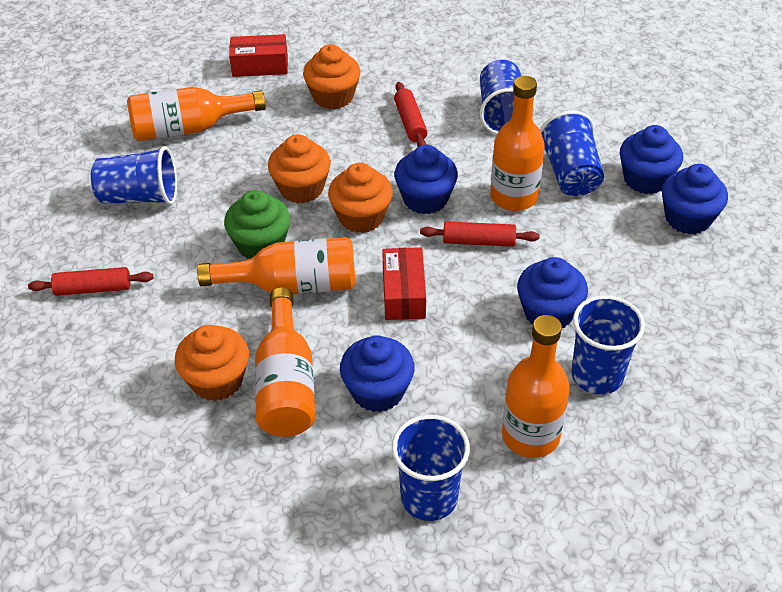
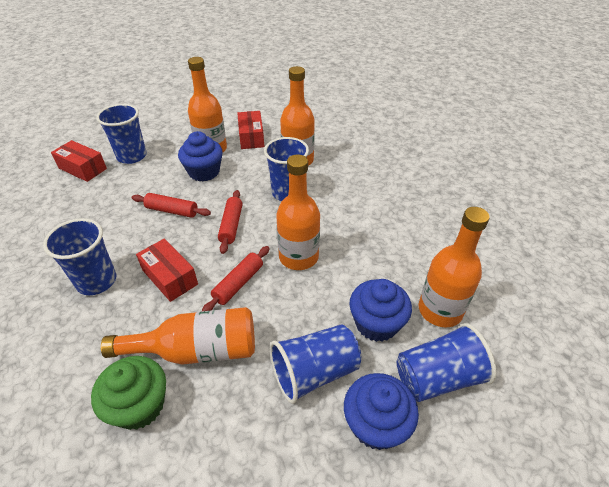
blue cupcake: 5 -> 3
orange cupcake: 4 -> 0
red box: 2 -> 3

